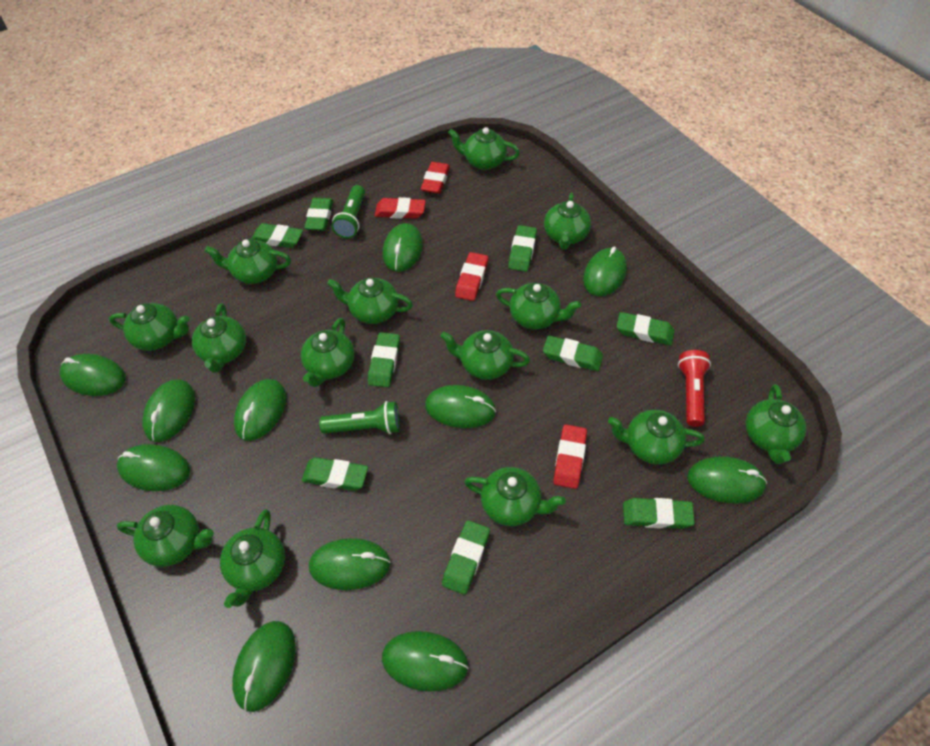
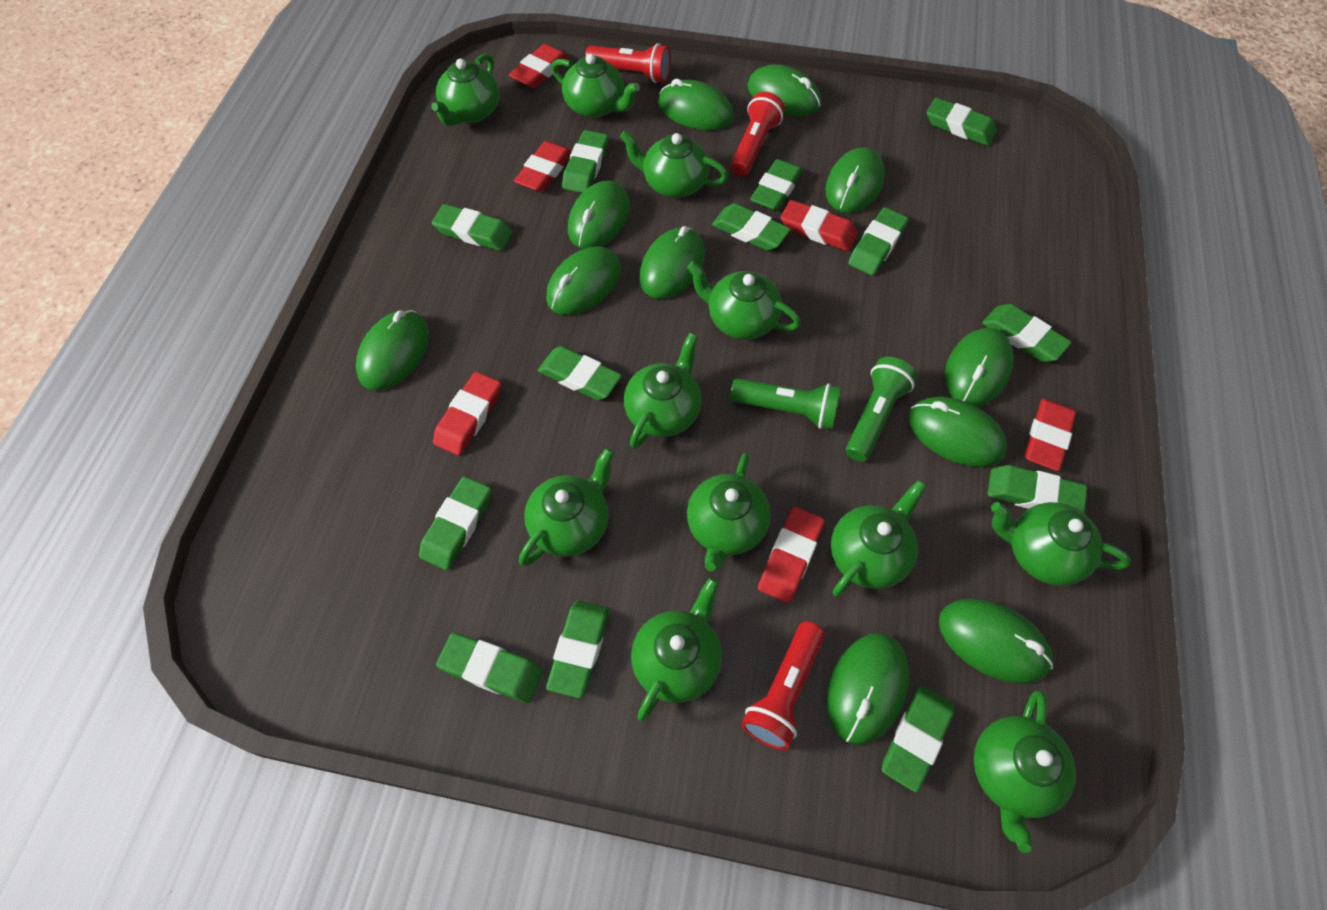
green eraser: 9 -> 13
green teapot: 14 -> 11
red eraser: 4 -> 6
red flashlight: 1 -> 3

